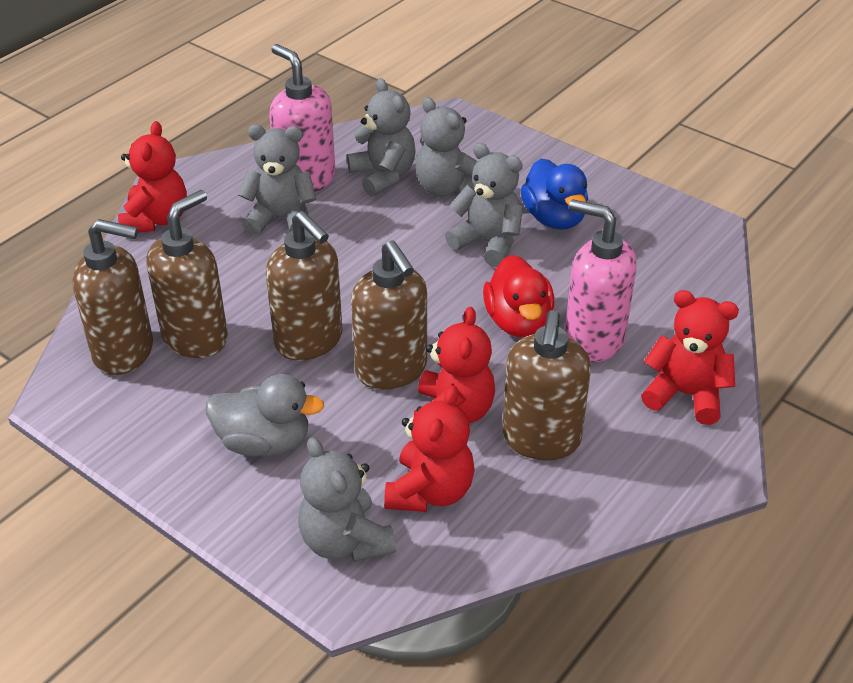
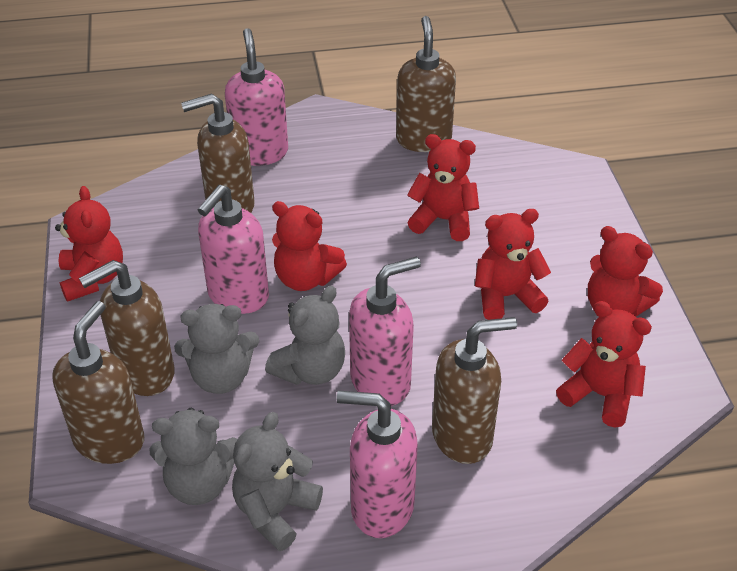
blue duck: 1 -> 0
grey duck: 1 -> 0
grey teddy bear: 5 -> 4
pink soap dispenser: 2 -> 4
red duck: 1 -> 0
red teddy bear: 4 -> 6

